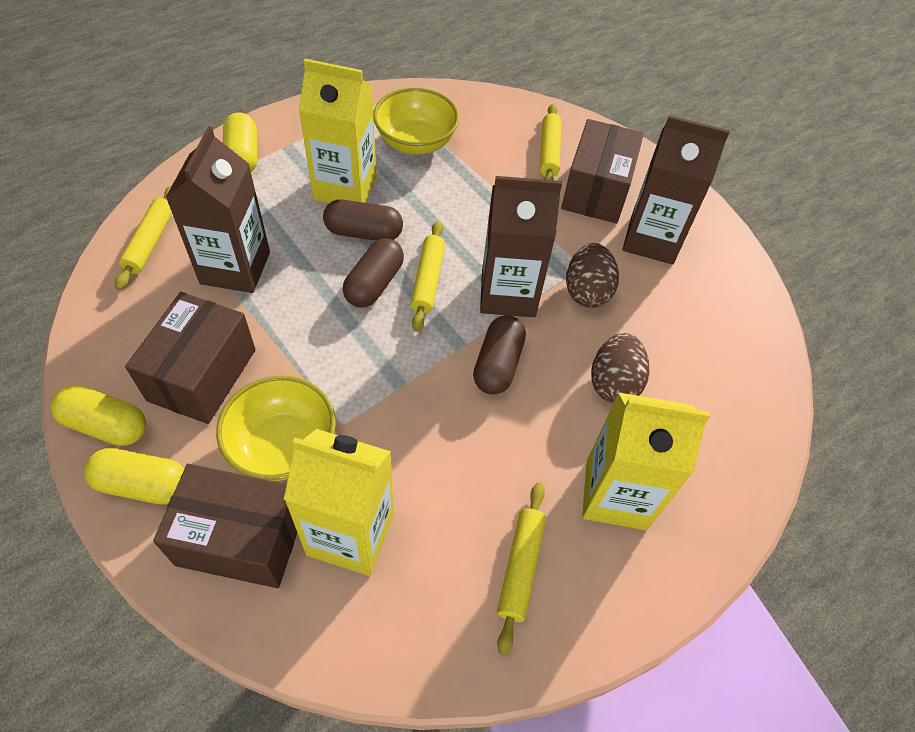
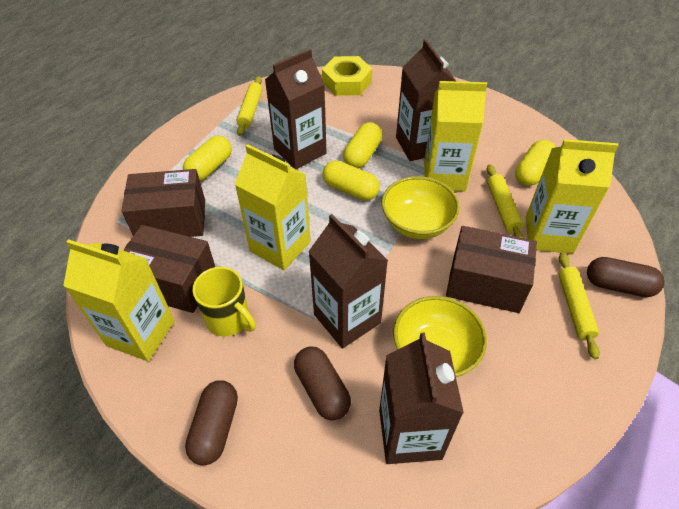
brown carton: 3 -> 4
brown egg: 2 -> 0
yellow capsule: 3 -> 4
yellow carton: 3 -> 4
yellow mug: 0 -> 1
yellow nut: 0 -> 1
yellow rolling pin: 4 -> 3

